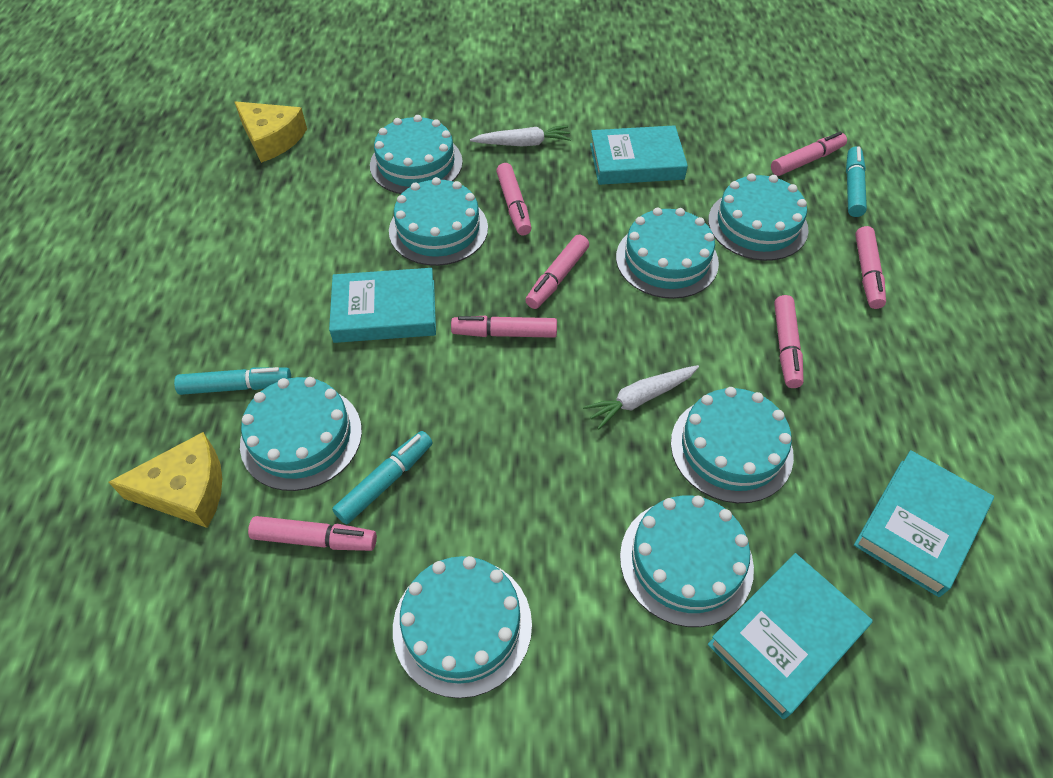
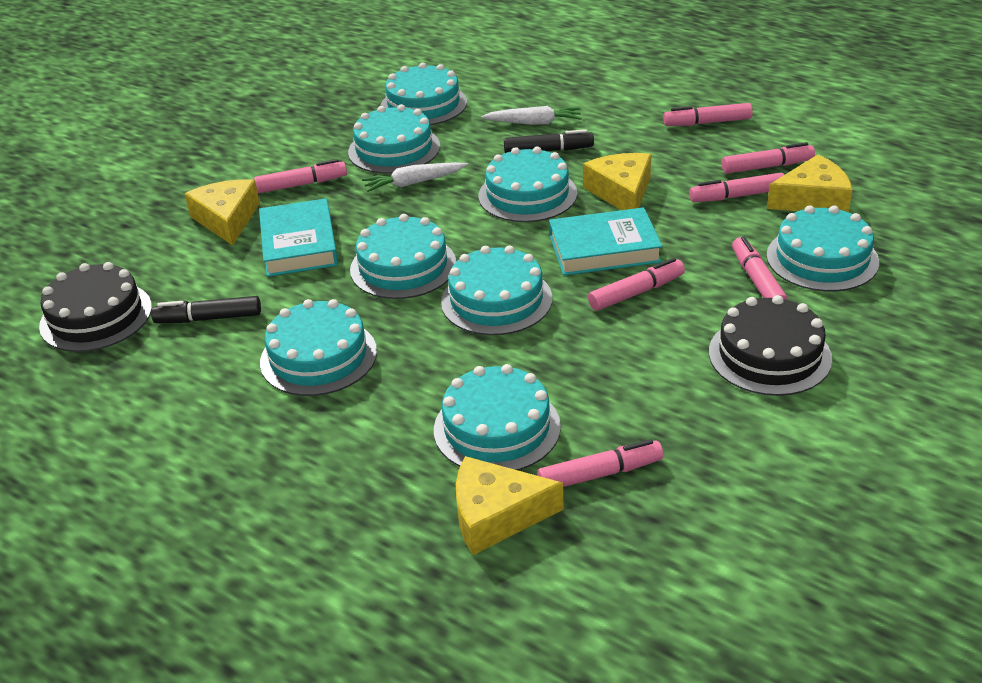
black cake: 0 -> 2
black marker: 0 -> 2
turquoise book: 4 -> 2
turquoise marker: 3 -> 0
yellow cheese: 2 -> 4

